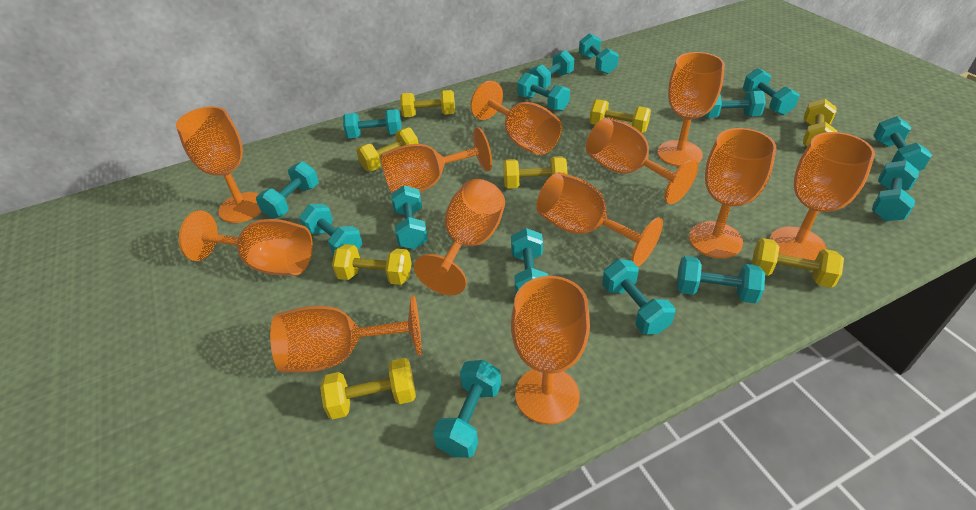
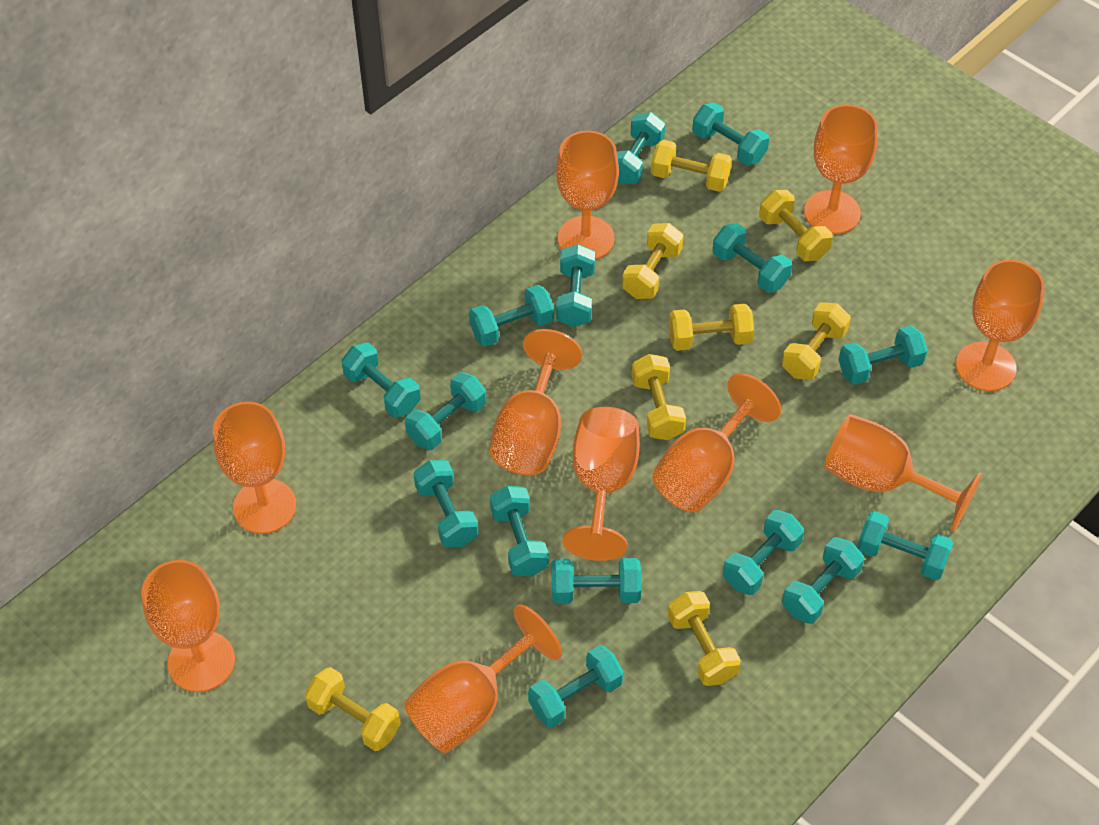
orange goblet: 12 -> 10

